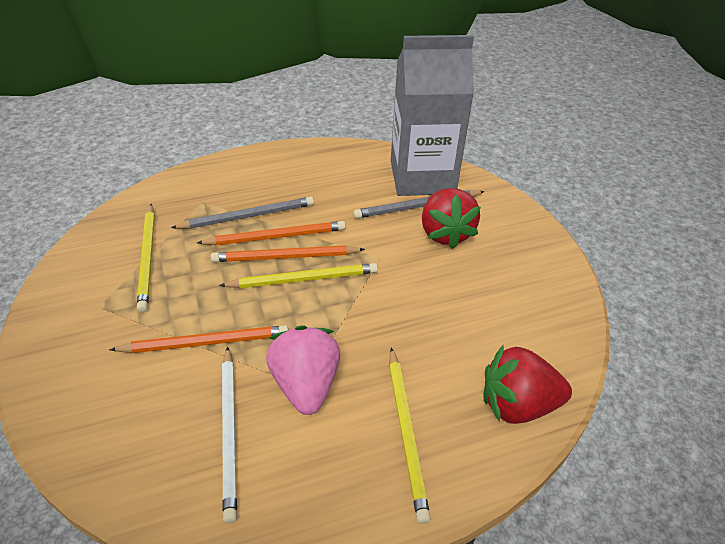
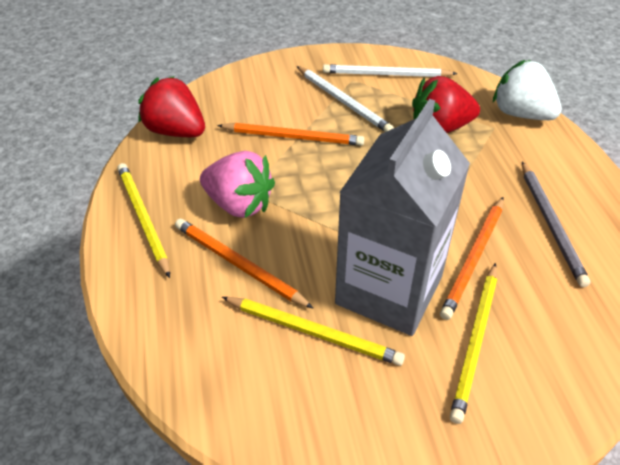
grey pencil: 2 -> 1
white pencil: 1 -> 2
white strawberry: 0 -> 1

